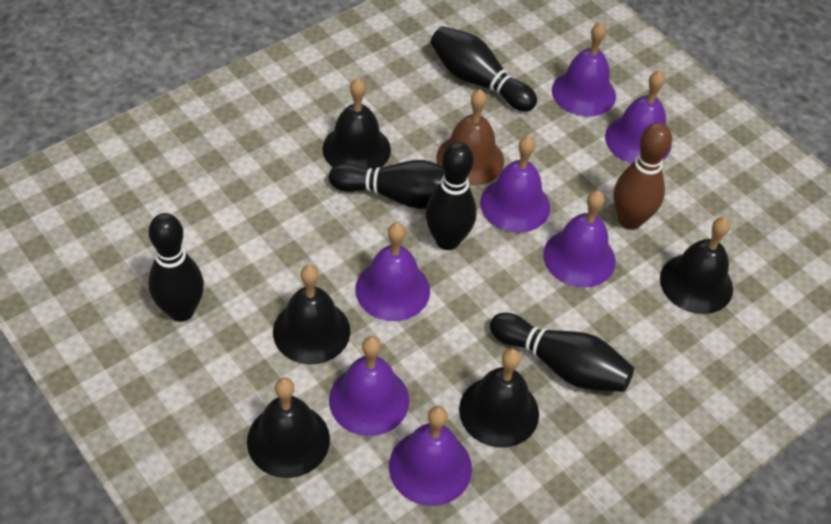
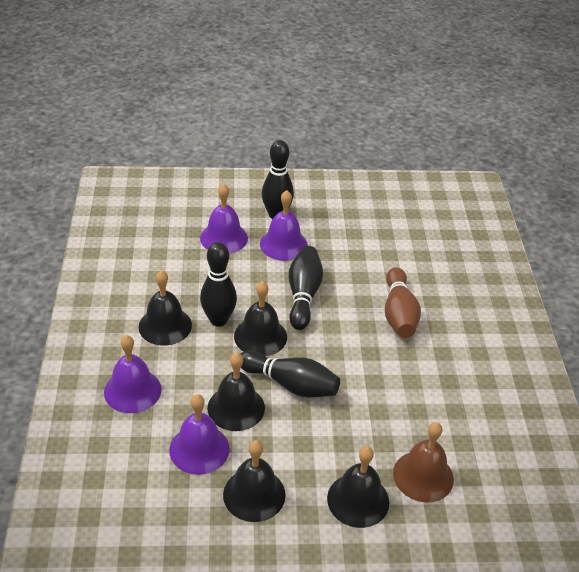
black bowling pin: 5 -> 4
purple bell: 7 -> 4

